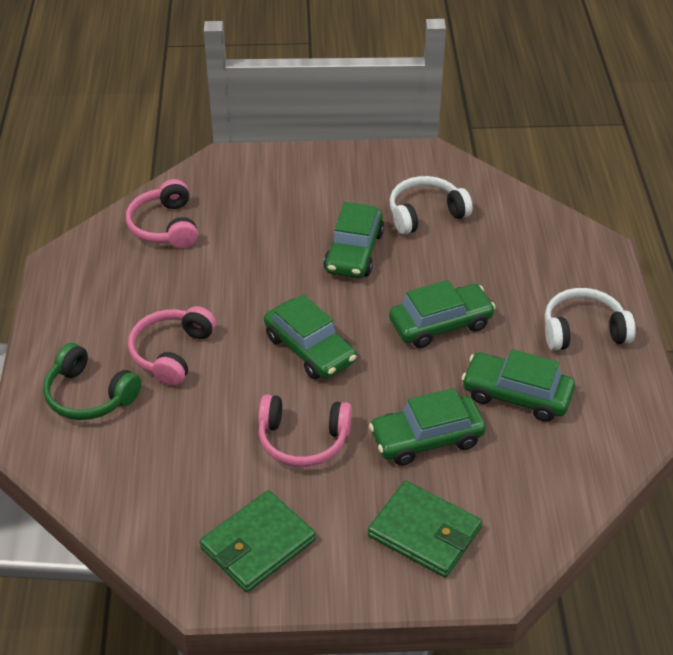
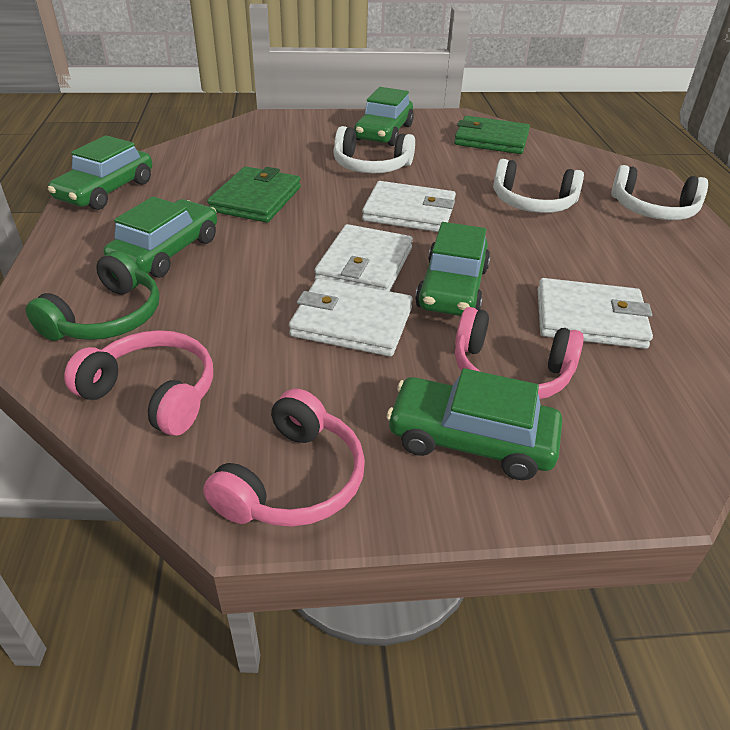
white headphones: 2 -> 3
white wallet: 0 -> 4

